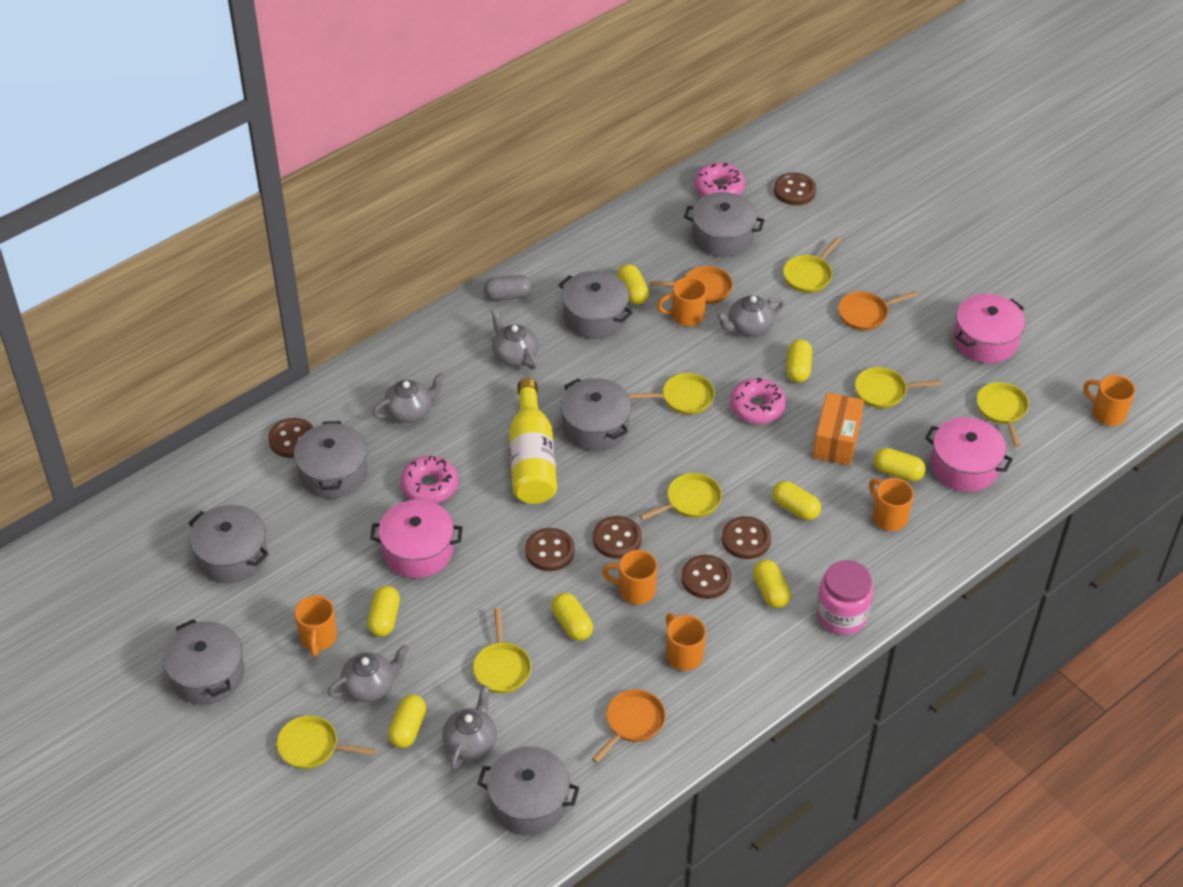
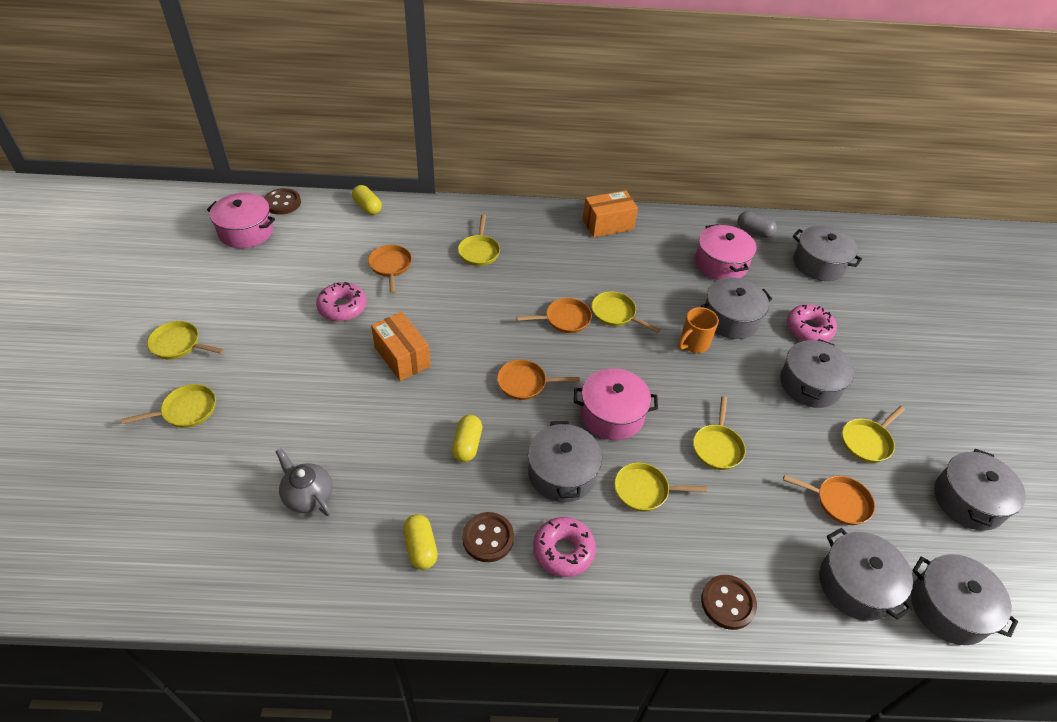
brown button: 6 -> 3
grey teapot: 5 -> 1
orange box: 1 -> 2
orange mug: 6 -> 1
orange pan: 3 -> 4
pink jar: 1 -> 0
yellow bottle: 1 -> 0
yellow capsule: 8 -> 3

